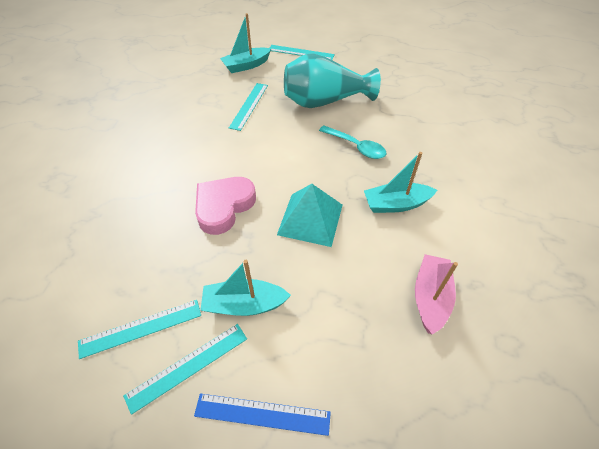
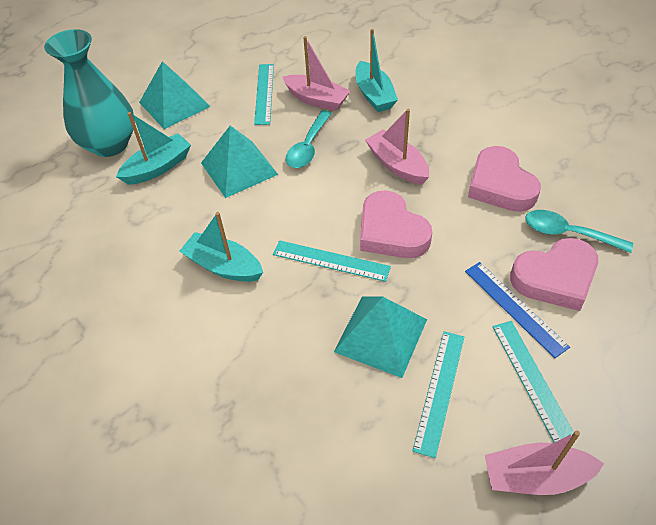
pink boat: 1 -> 3
pink heart: 1 -> 3
turquoise pyramid: 1 -> 3
turquoise spoon: 1 -> 2

